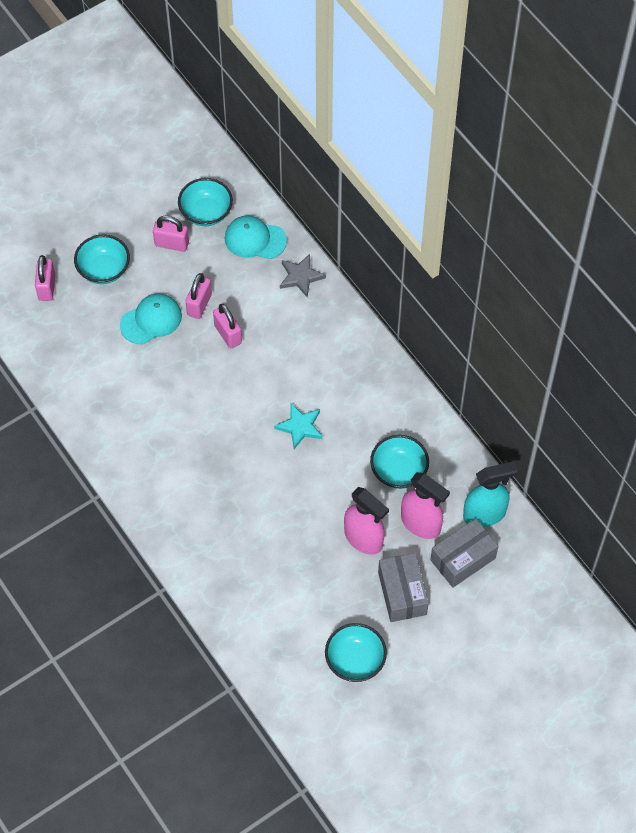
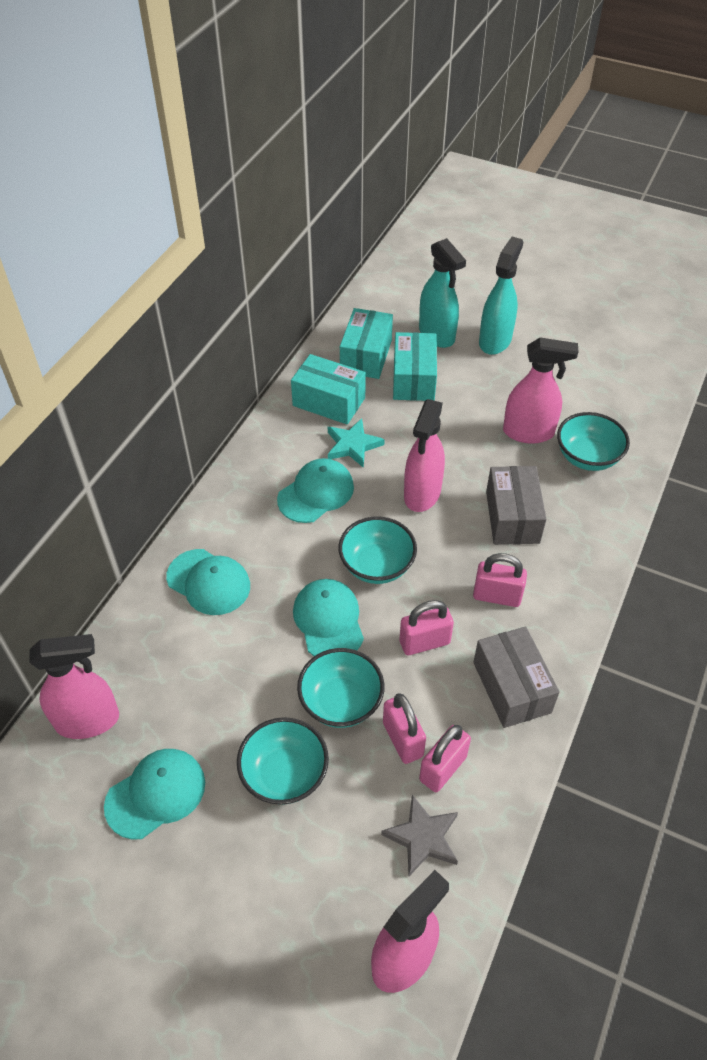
pink spray bottle: 2 -> 4
turquoise box: 0 -> 3
turquoise cap: 2 -> 4
turquoise spray bottle: 1 -> 2

